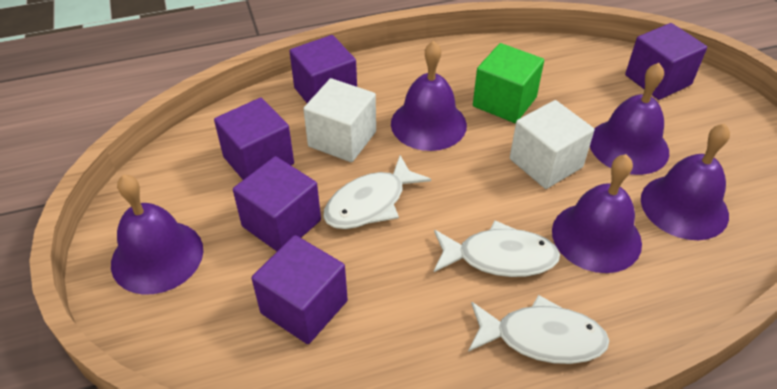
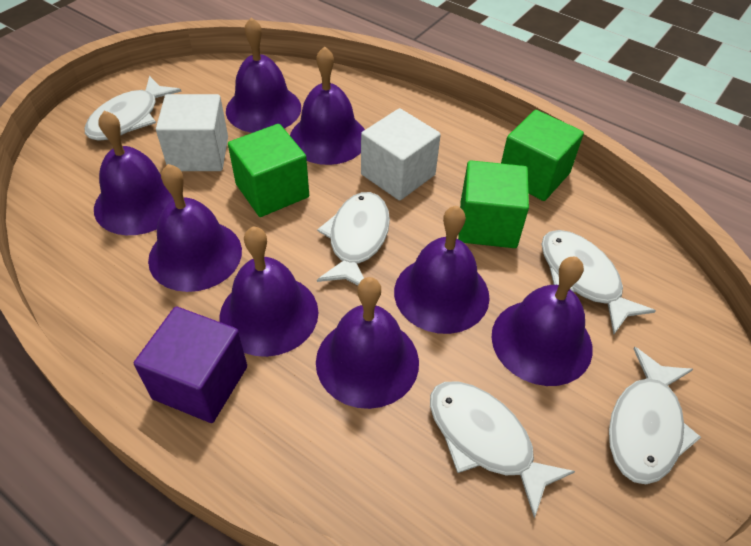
green cube: 1 -> 3
purple bell: 5 -> 8
purple cube: 5 -> 1
white fish: 3 -> 5

